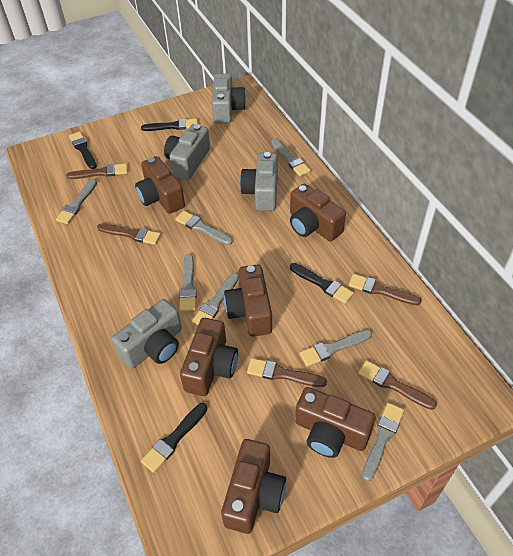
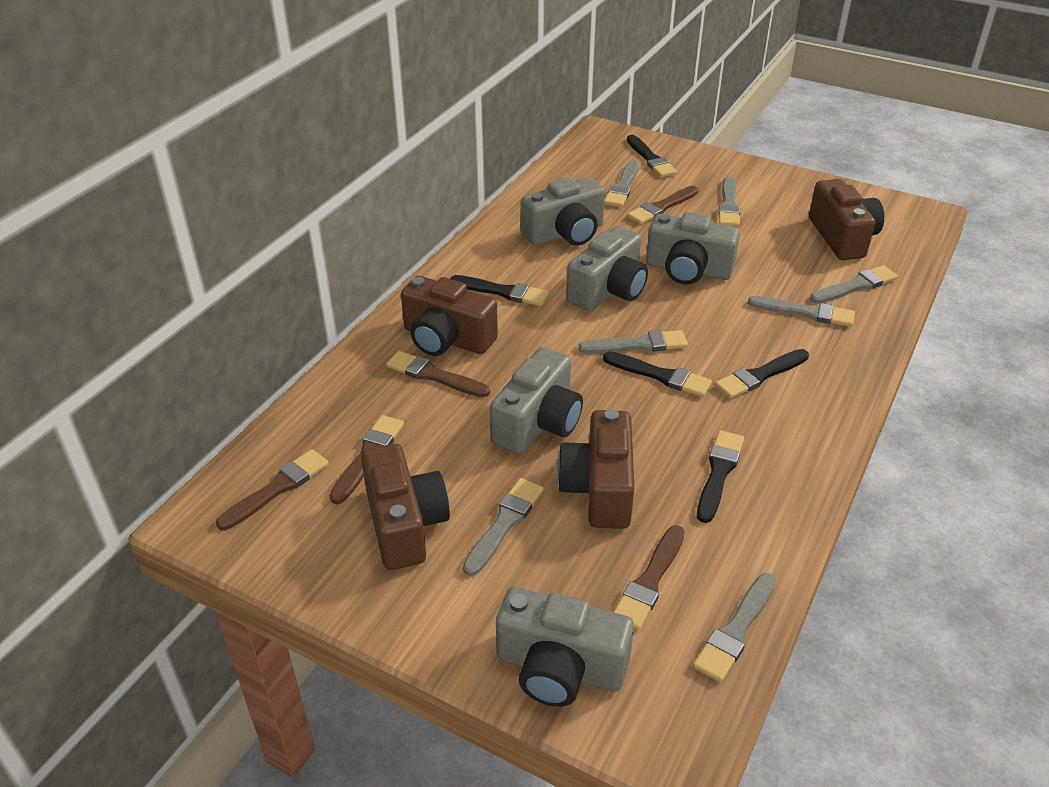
black brush: 4 -> 5
brown camera: 6 -> 4
grey camera: 4 -> 5

